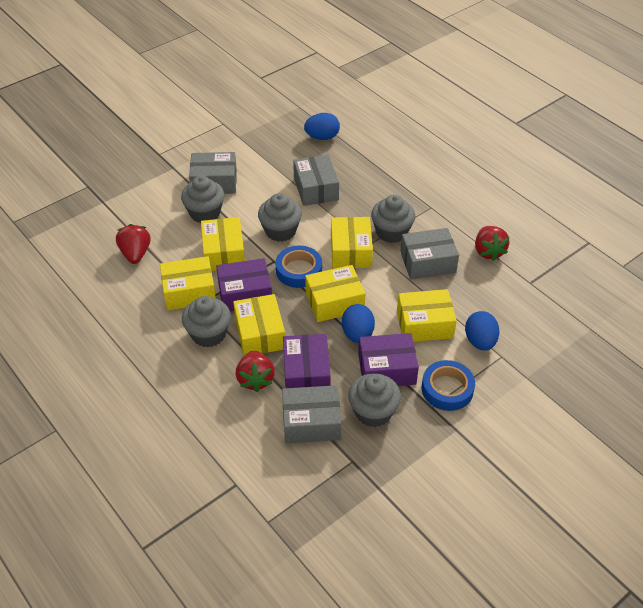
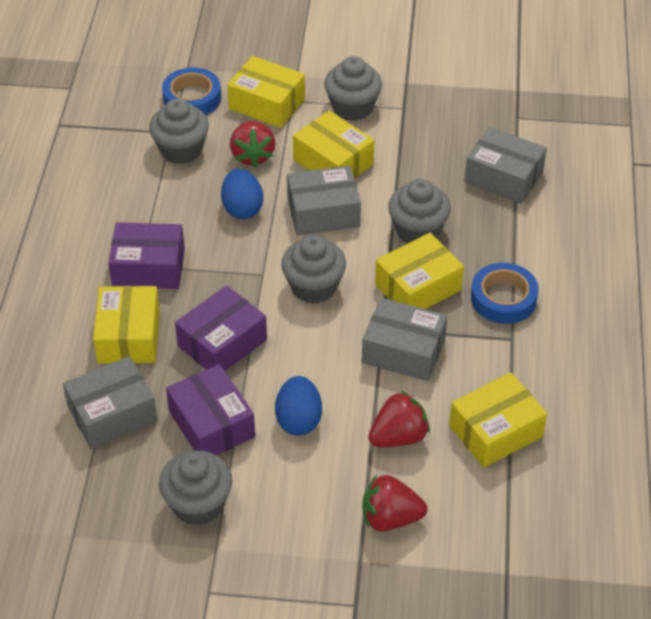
blue egg: 3 -> 2
yellow box: 6 -> 5

